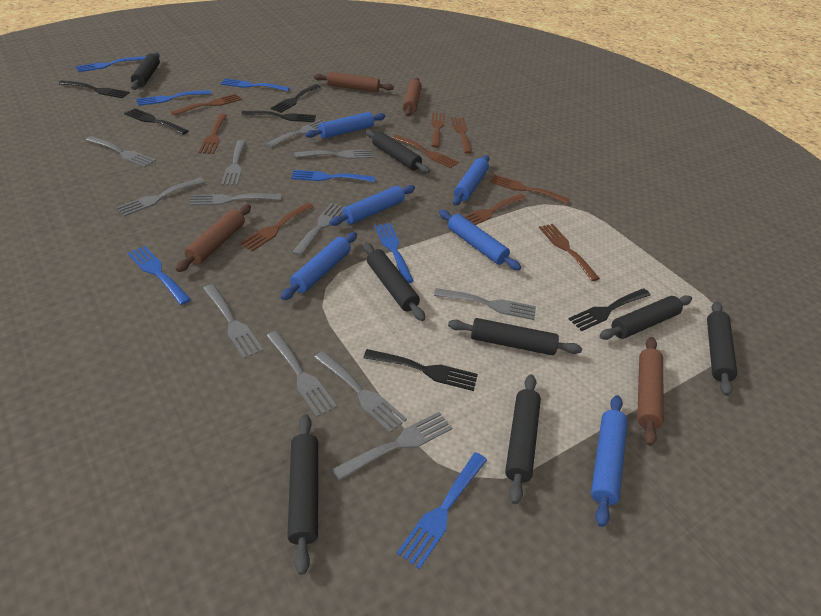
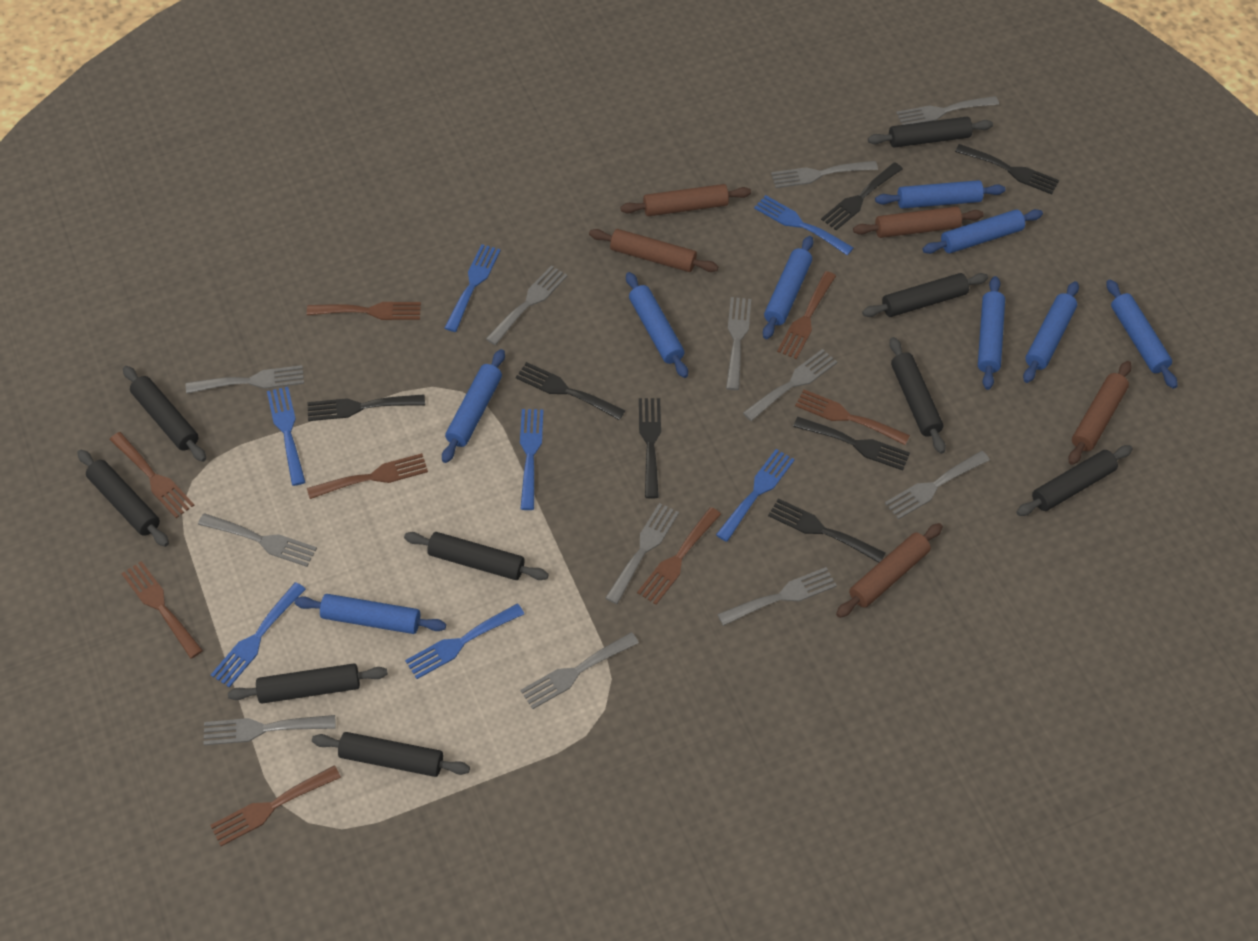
black fork: 6 -> 7
black rolling pin: 8 -> 9
blue rolling pin: 6 -> 9
brown fork: 9 -> 8
brown rolling pin: 4 -> 5

